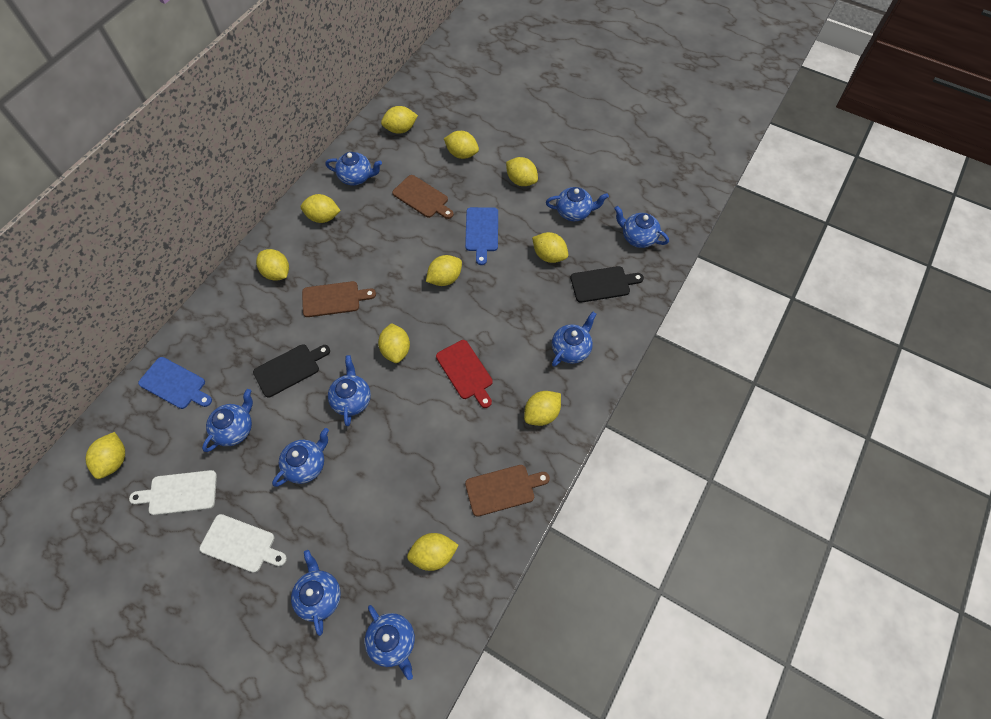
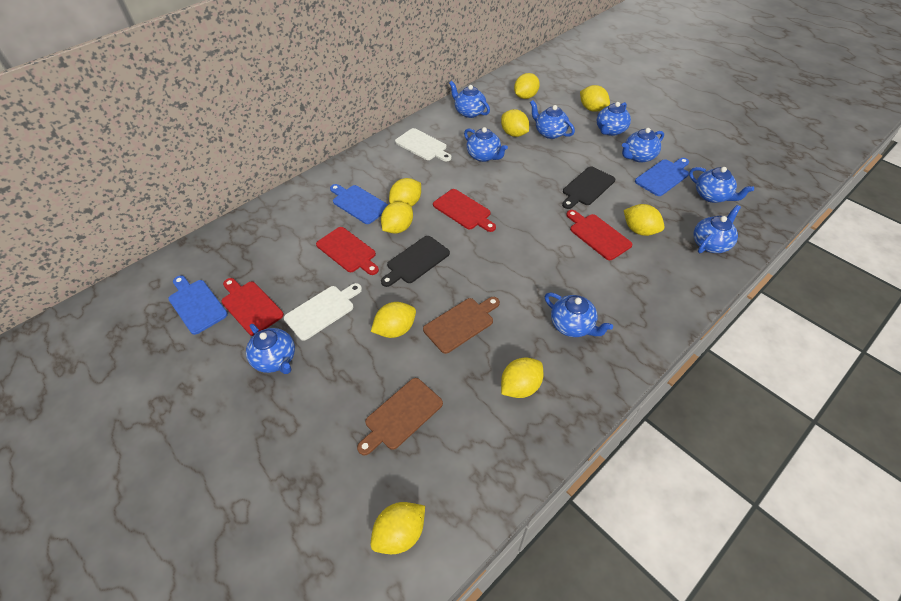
blue cutting board: 2 -> 3
brown cutting board: 3 -> 2
red cutting board: 1 -> 4
yellow lemon: 11 -> 9

